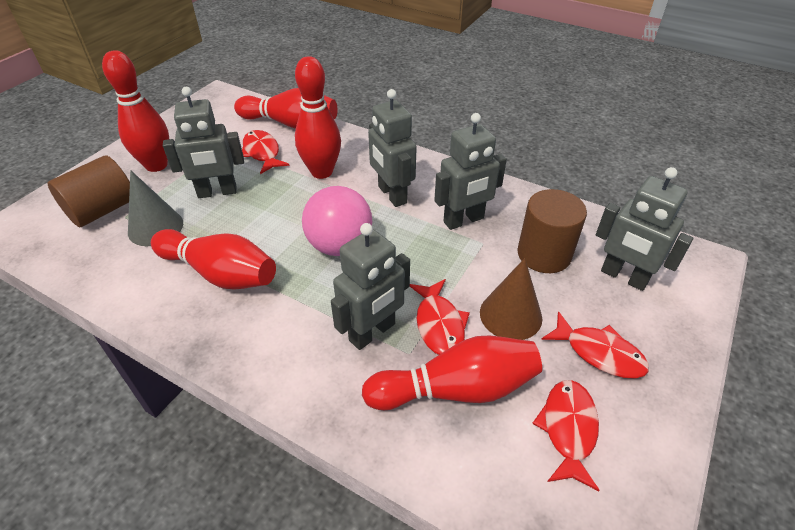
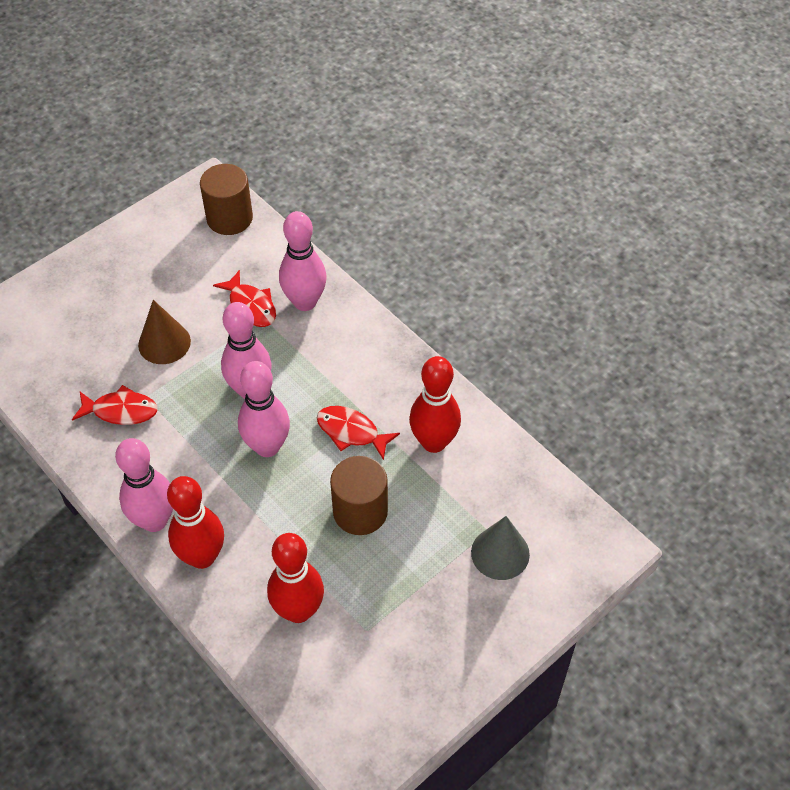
grey robot: 5 -> 0
pink ball: 1 -> 0
pink bowling pin: 0 -> 4
red bowling pin: 5 -> 3
red fish: 4 -> 3

